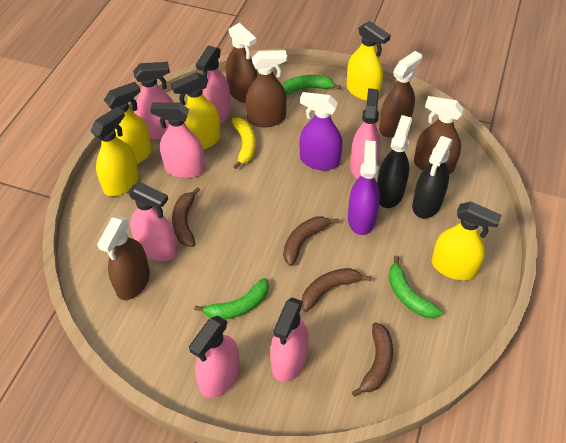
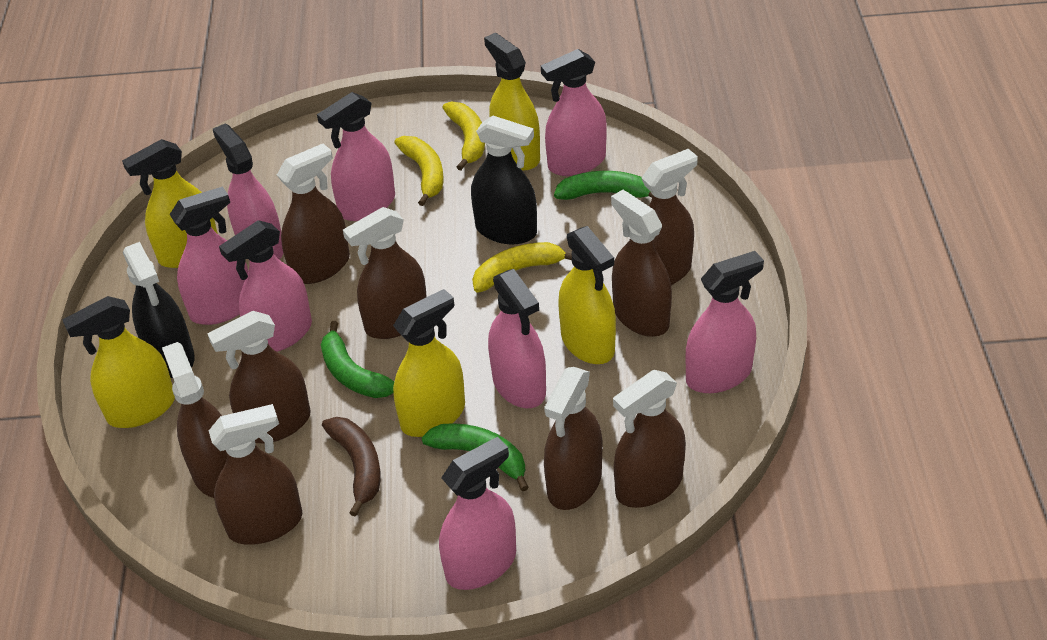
brown banana: 4 -> 1
brown spray bottle: 5 -> 9
pink spray bottle: 7 -> 8
purple spray bottle: 2 -> 0
yellow banana: 1 -> 3

